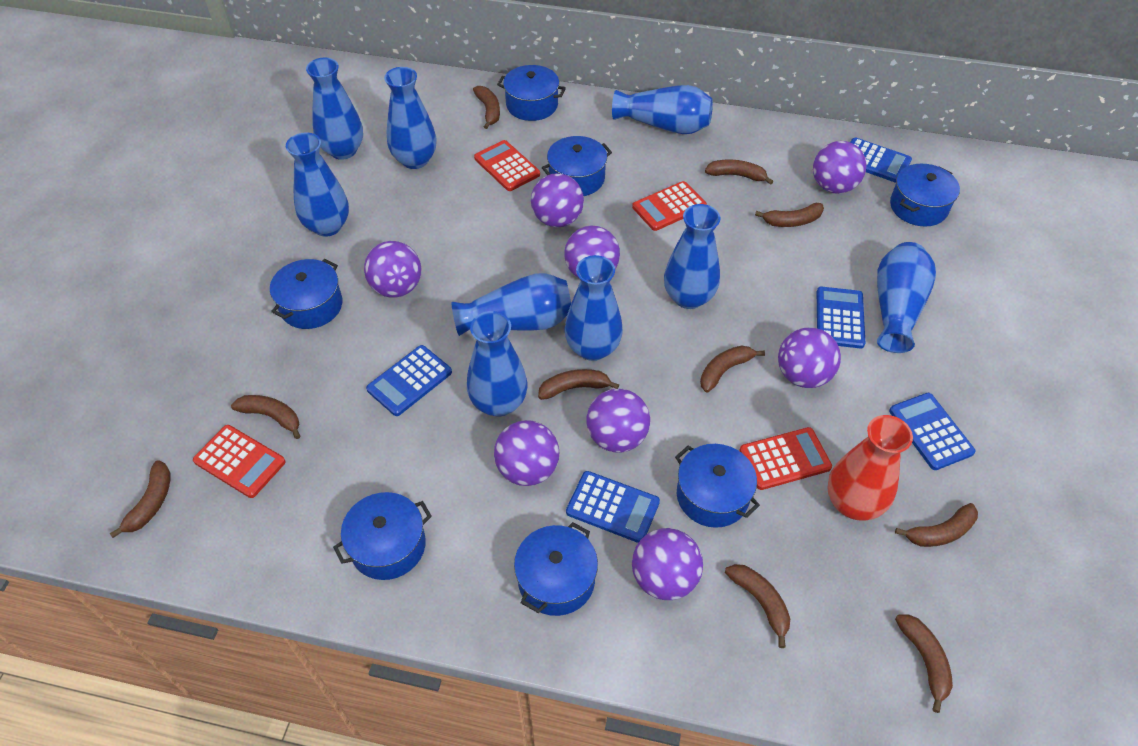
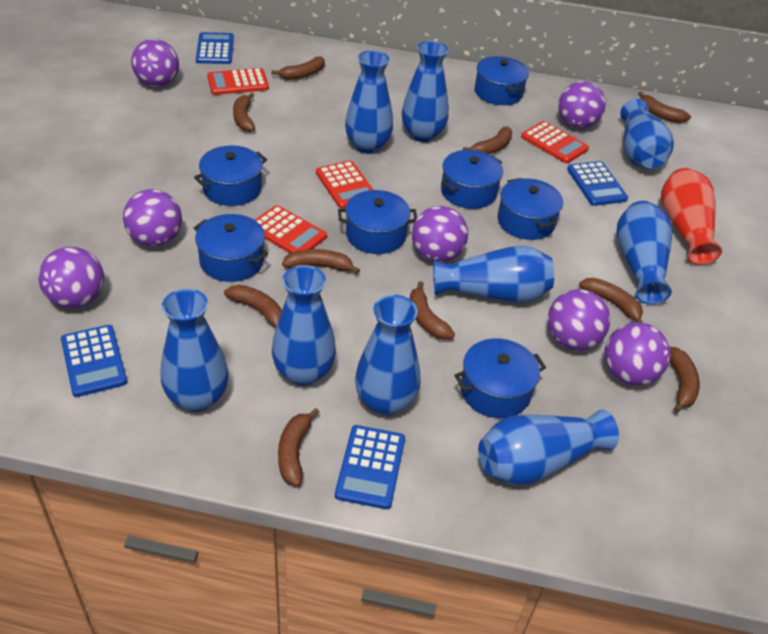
blue calculator: 5 -> 4
purple ball: 8 -> 7

